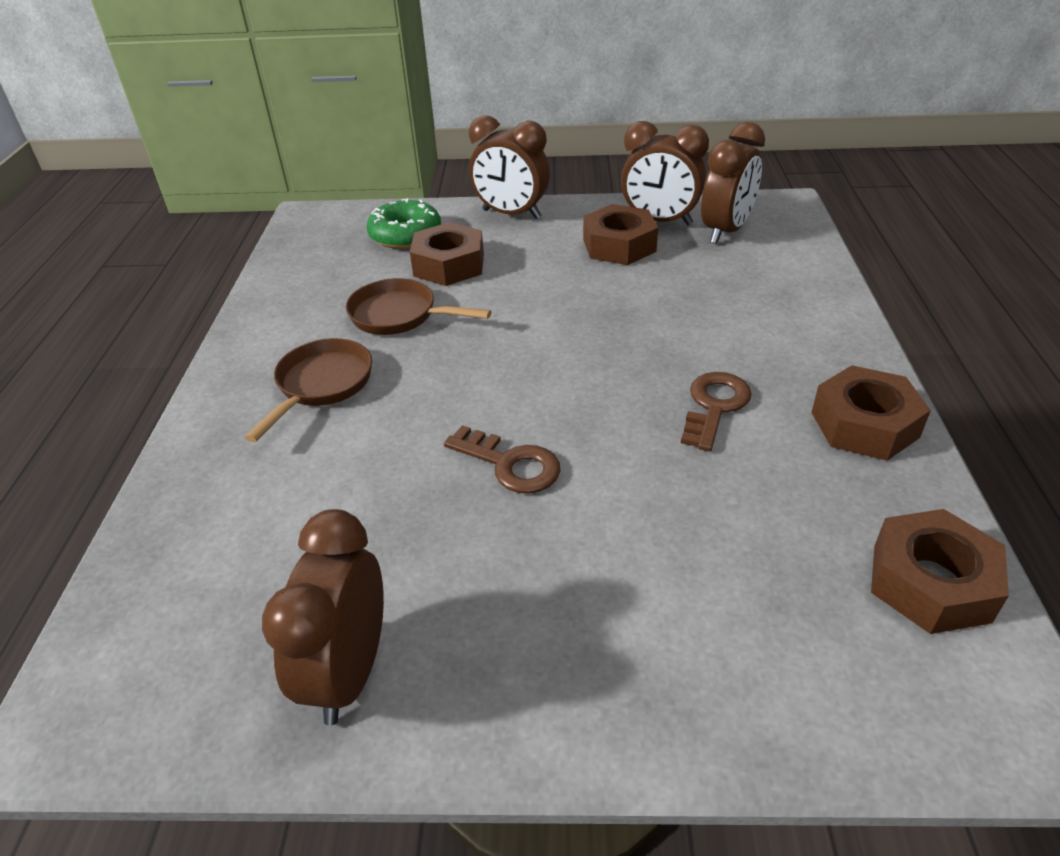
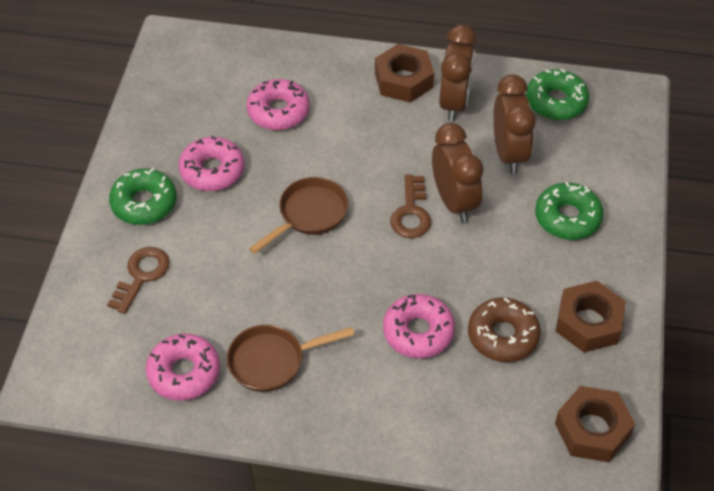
brown clock: 4 -> 3
brown donut: 0 -> 1
brown nut: 4 -> 3
green donut: 1 -> 3
pink donut: 0 -> 4

